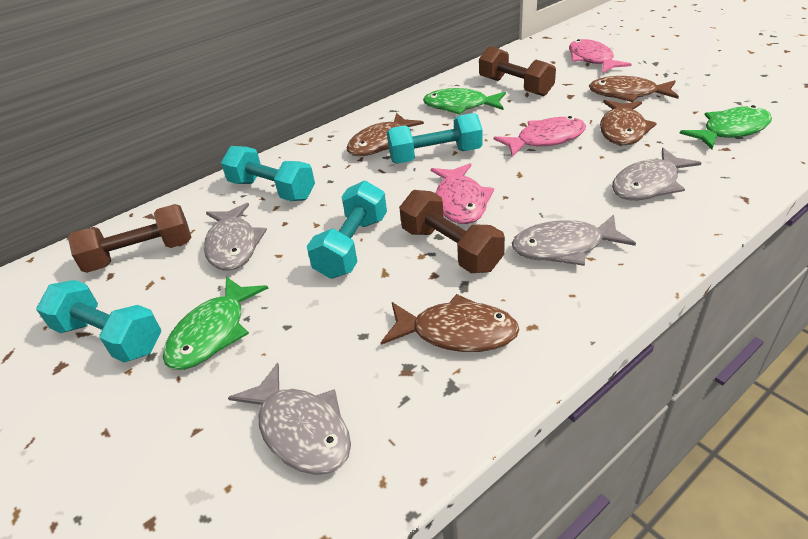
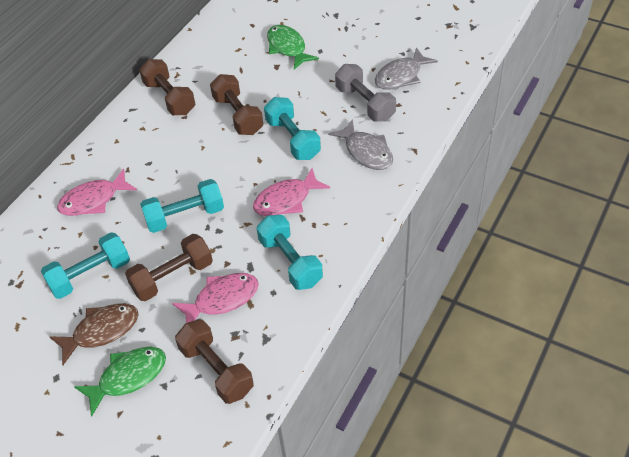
brown dumbbell: 3 -> 4
brown fish: 4 -> 1
green fish: 3 -> 2
grey dumbbell: 0 -> 1
grey fish: 4 -> 2

